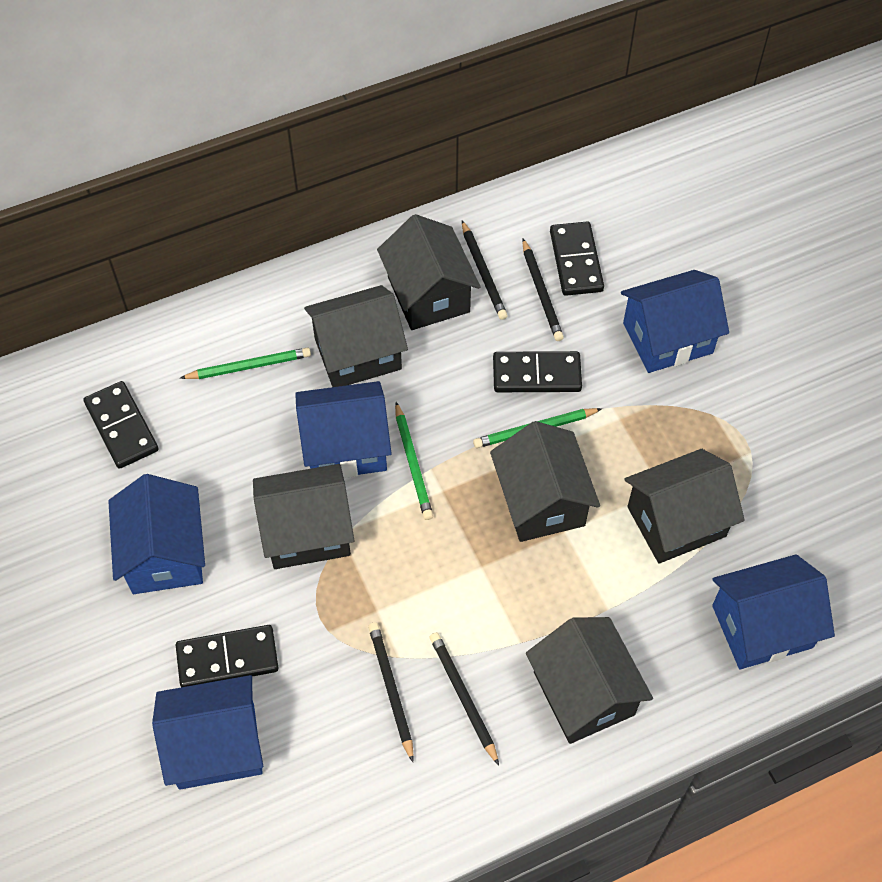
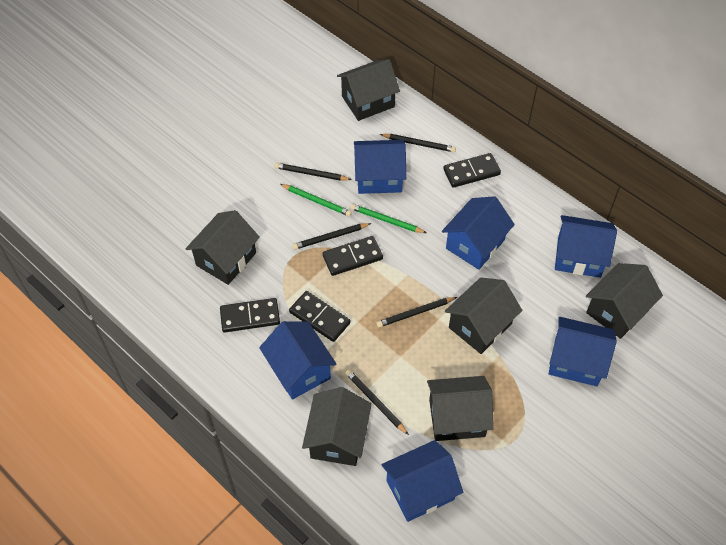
black pencil: 4 -> 5
blue house: 5 -> 6
green pencil: 3 -> 2

